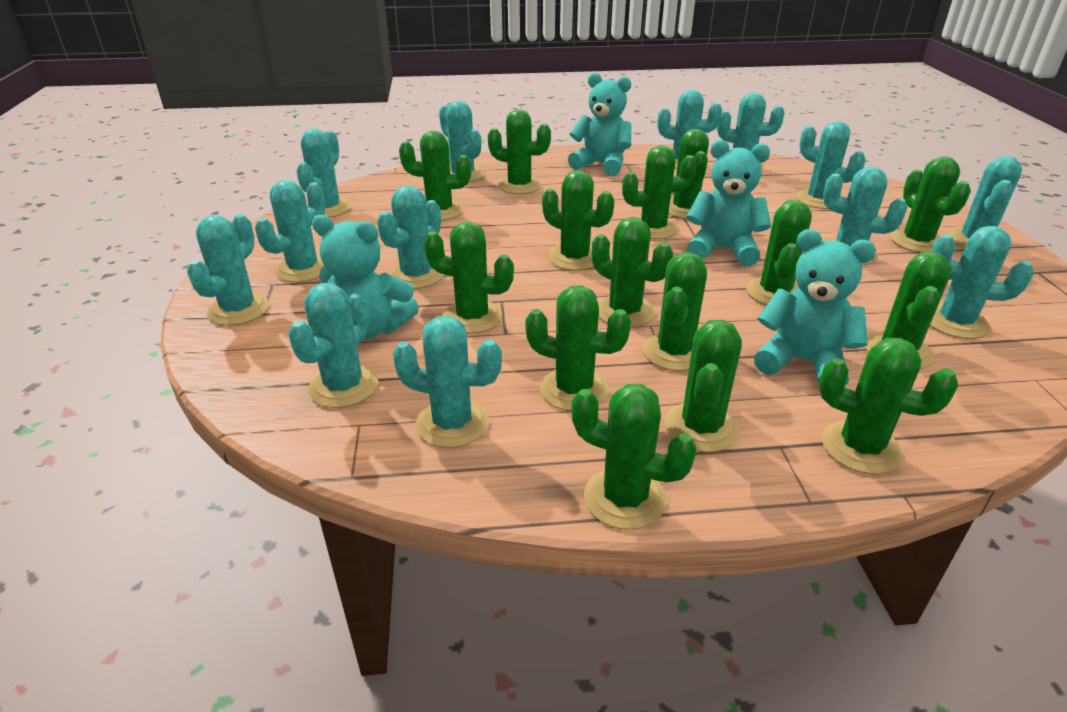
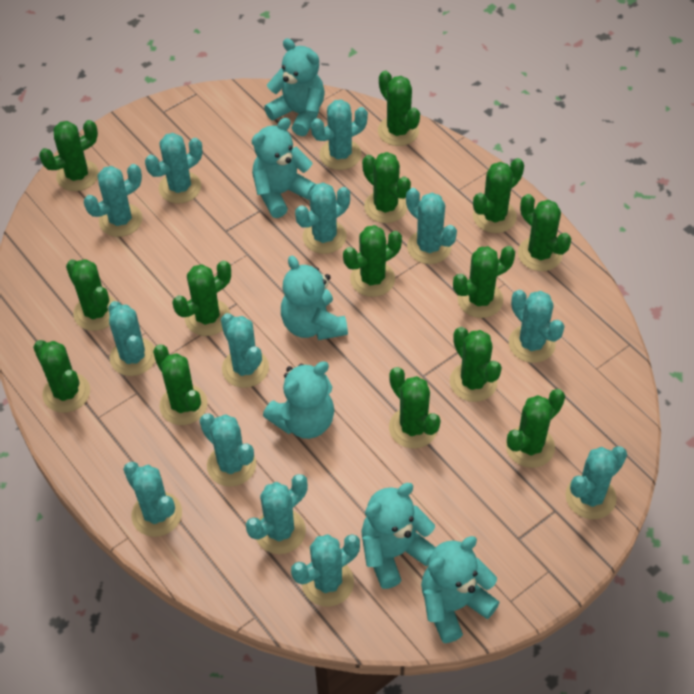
green cactus: 15 -> 14
turquoise teddy bear: 4 -> 6

